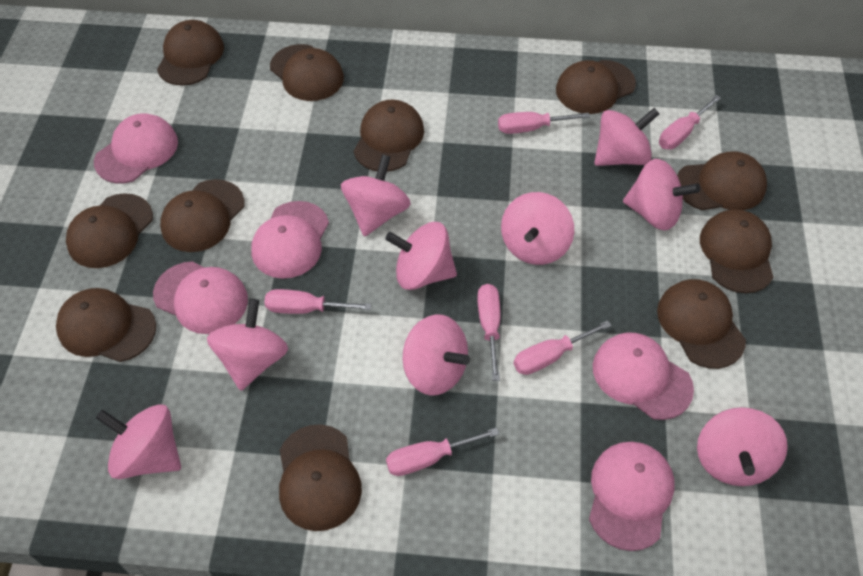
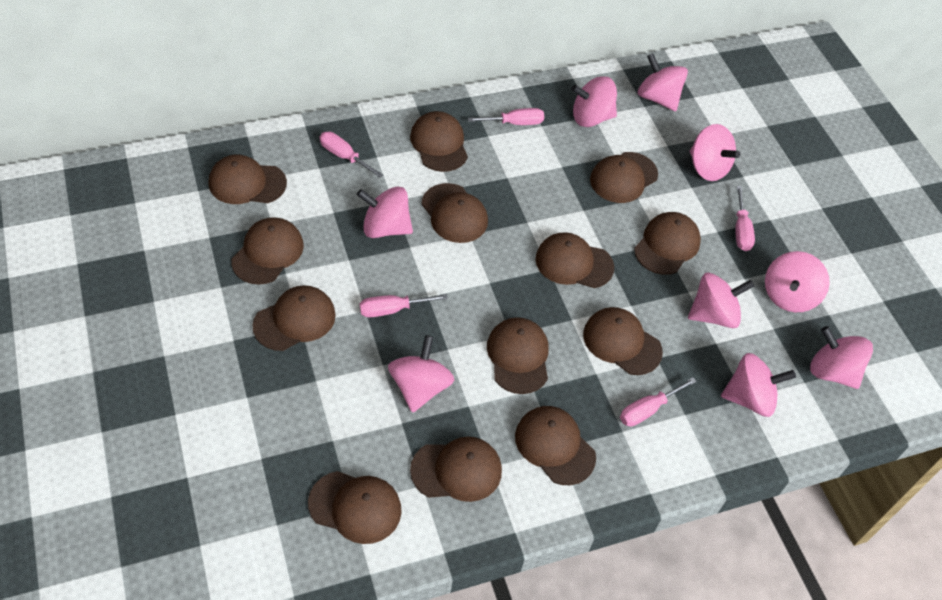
brown cap: 11 -> 13
pink cap: 5 -> 0
pink screwdriver: 6 -> 5

